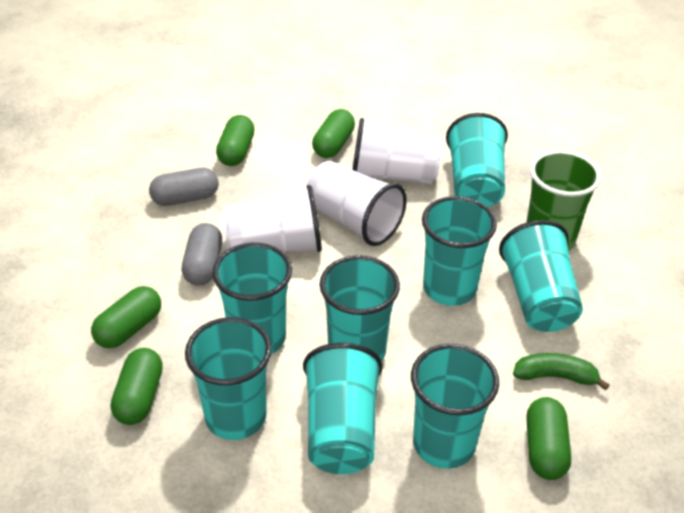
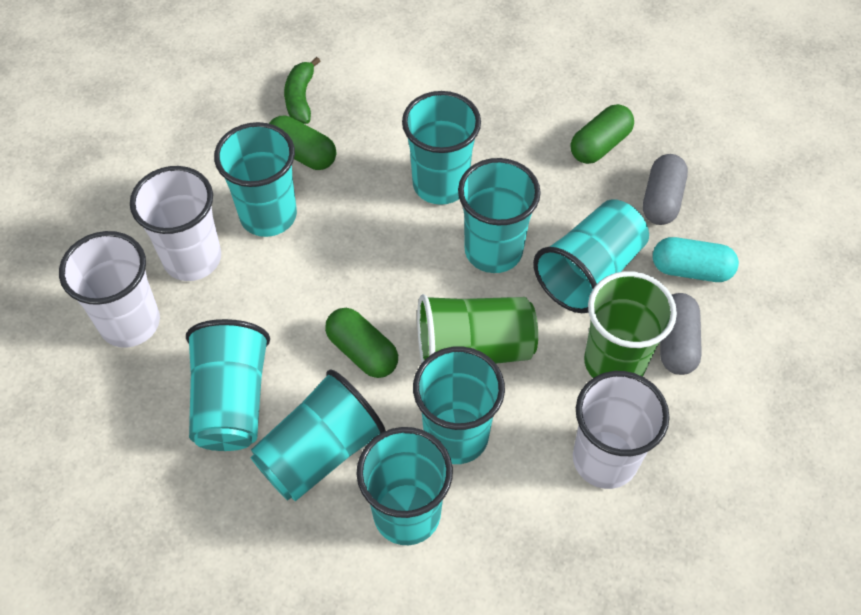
green capsule: 5 -> 3
green cup: 1 -> 2
turquoise capsule: 0 -> 1

